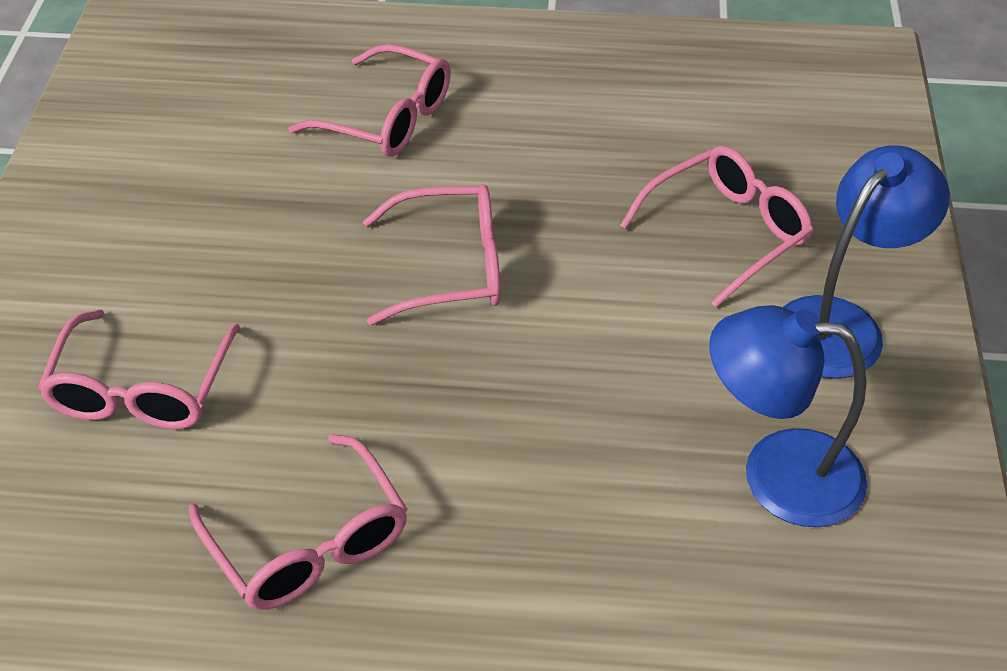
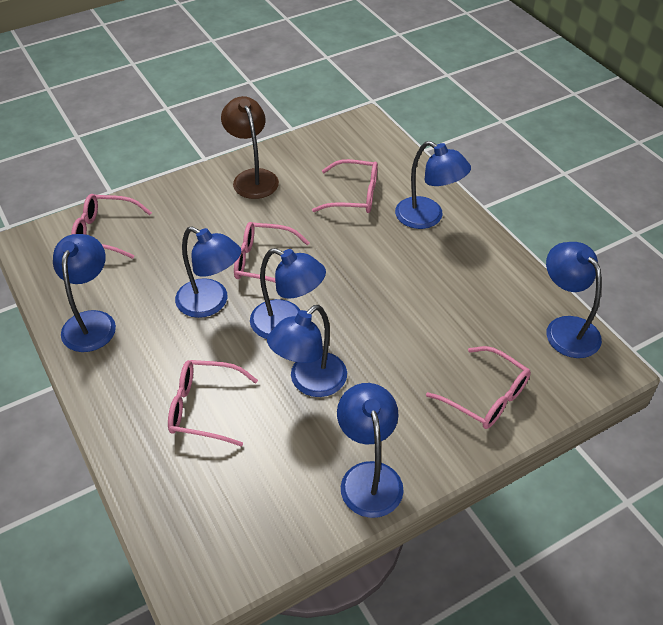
blue lamp: 2 -> 7
brown lamp: 0 -> 1

